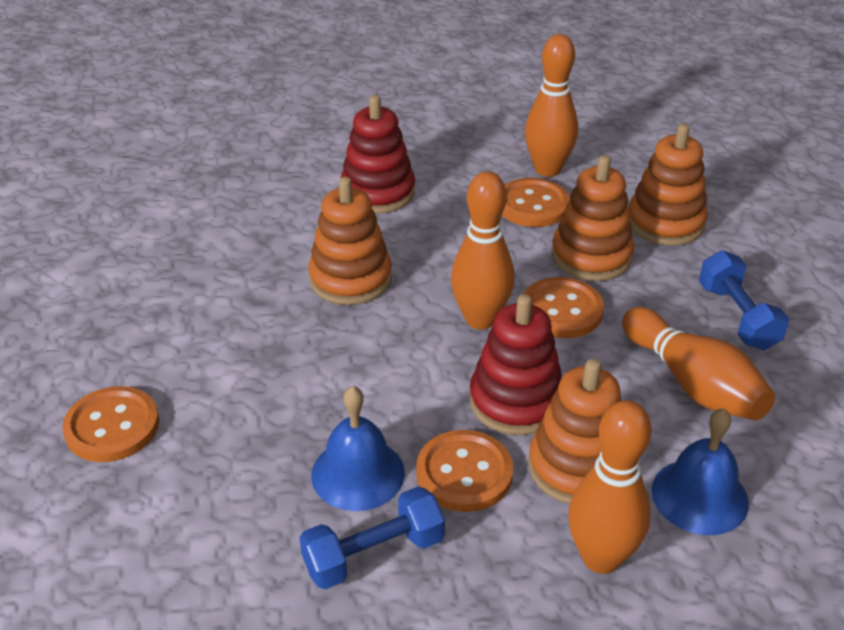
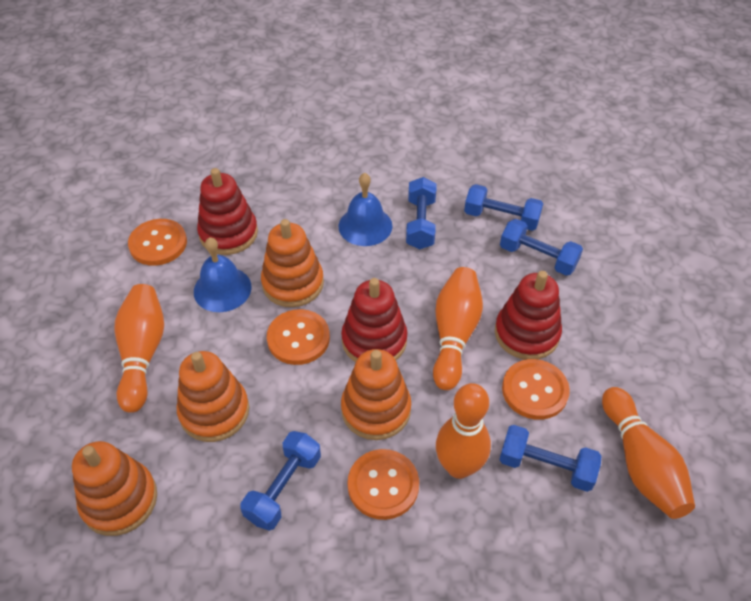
blue dumbbell: 2 -> 5
red stacking toy: 2 -> 3

